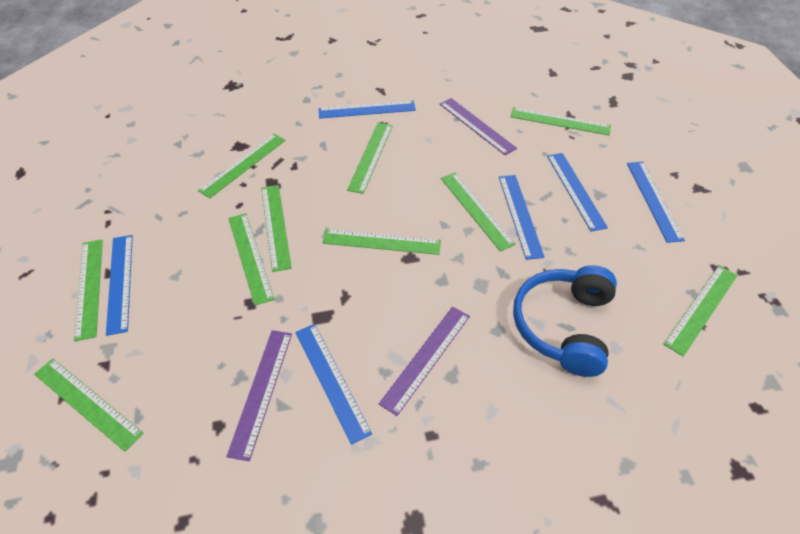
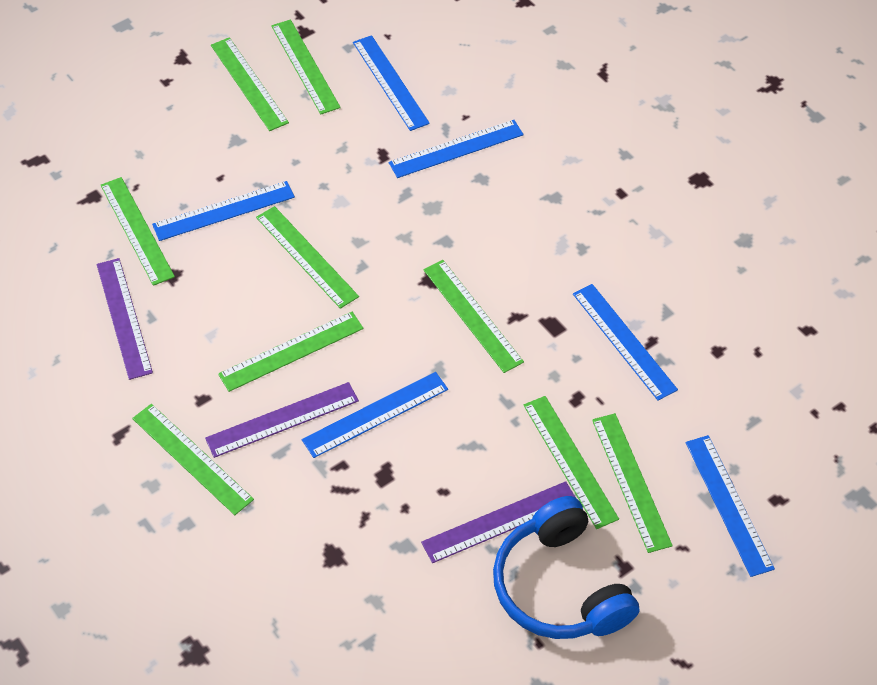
green ruler: 10 -> 9

